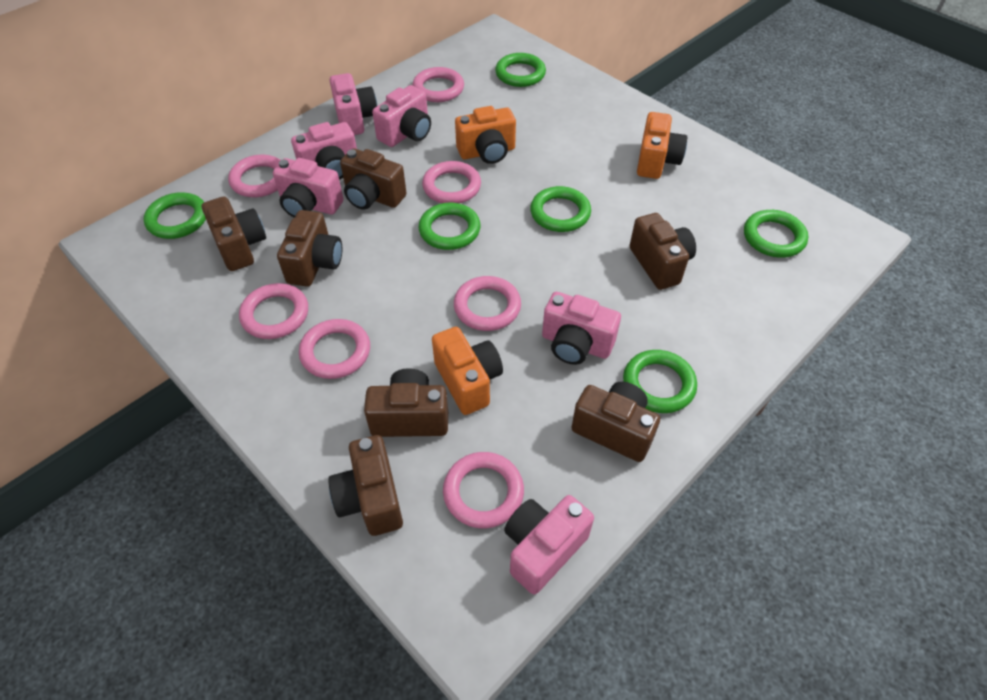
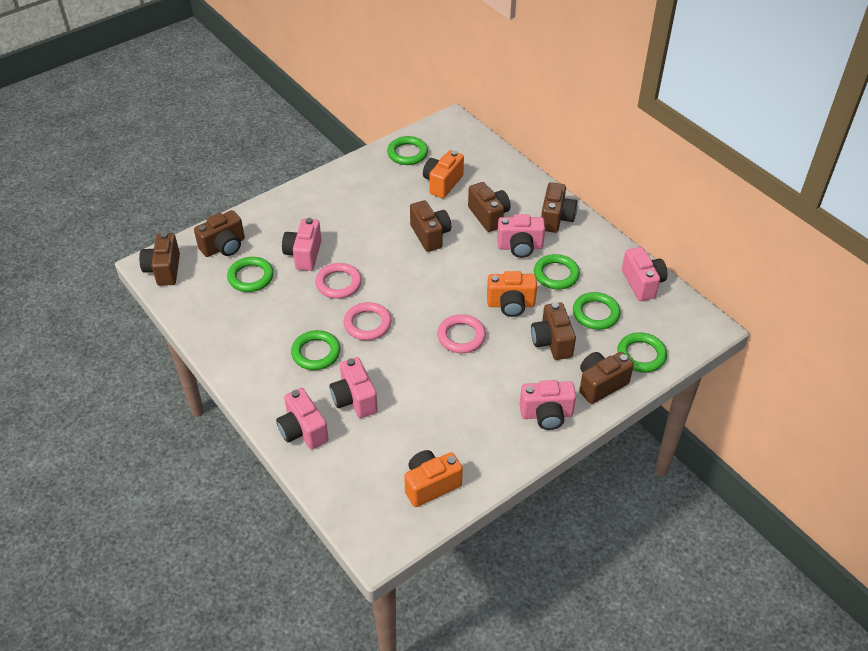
pink ring: 7 -> 3

